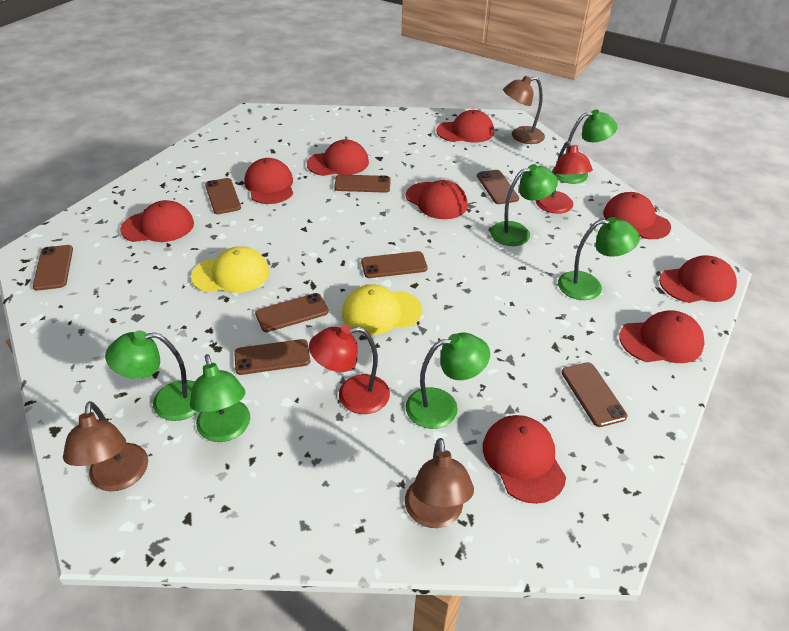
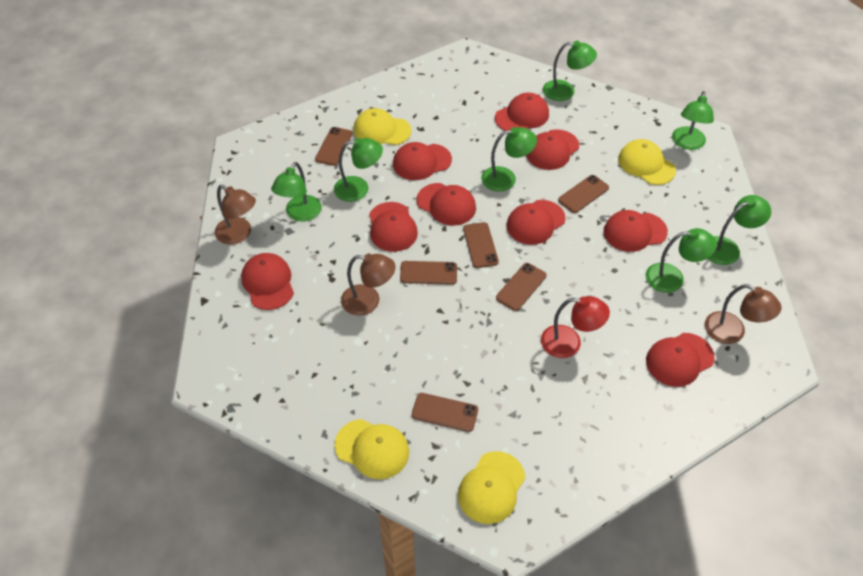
brown phone: 8 -> 6
green lamp: 6 -> 7
red lamp: 2 -> 1
yellow cap: 2 -> 4

